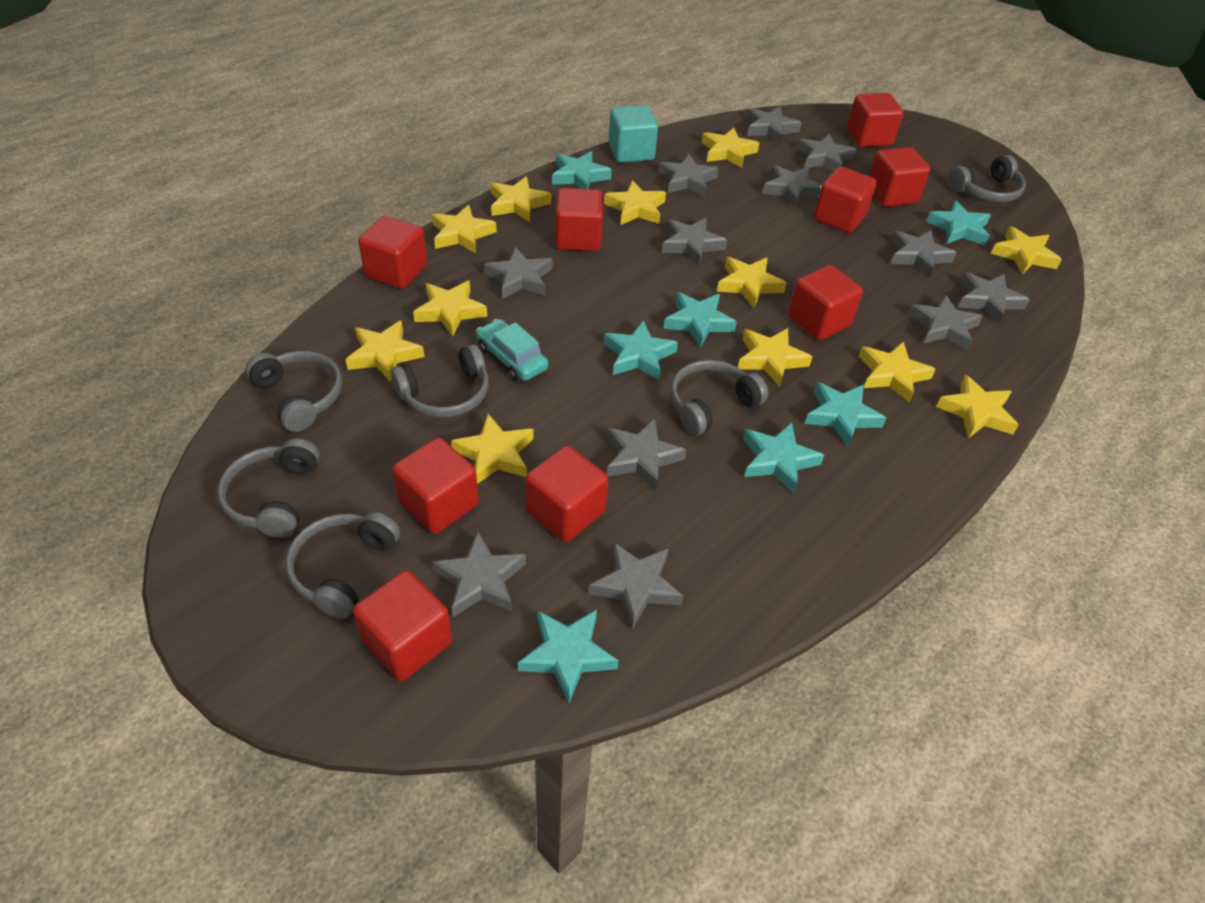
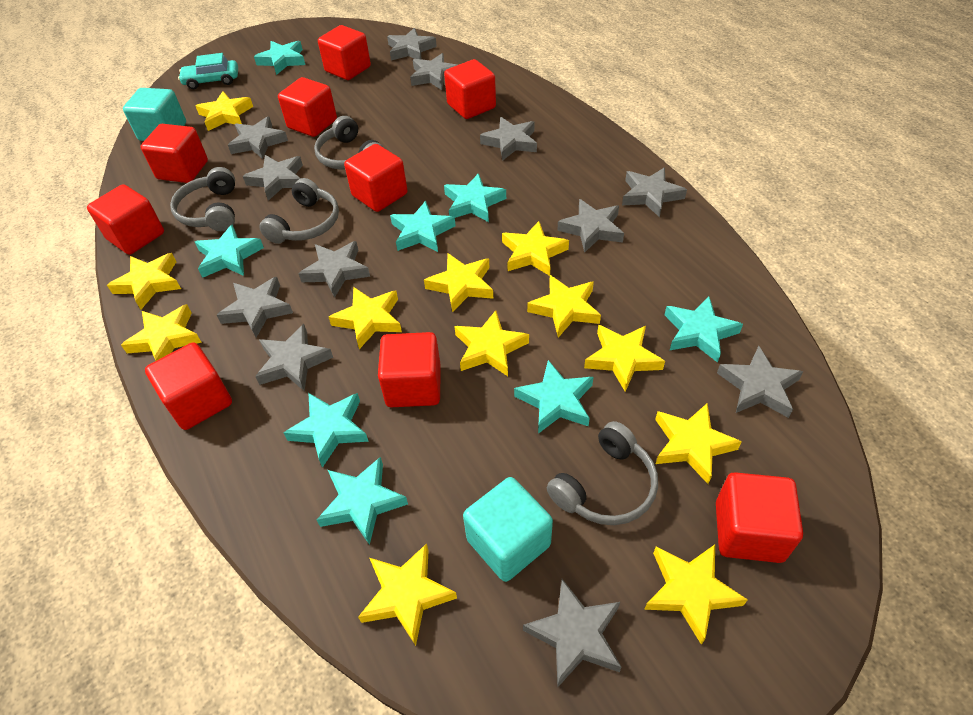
grey headphones: 6 -> 4
turquoise cube: 1 -> 2
turquoise star: 7 -> 8

